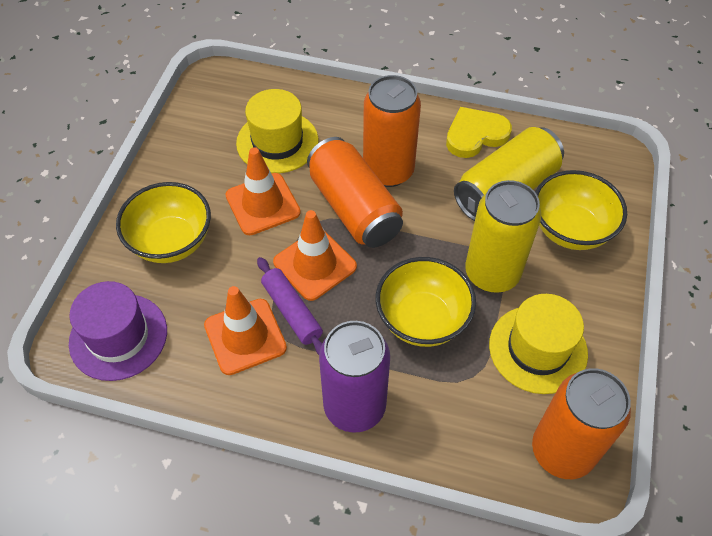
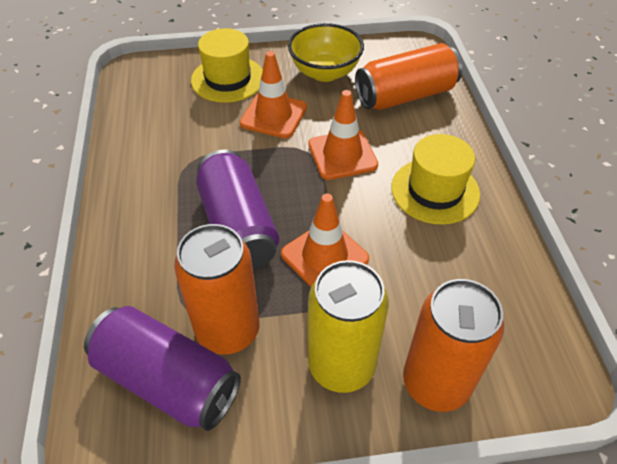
purple can: 1 -> 2
purple hat: 1 -> 0
purple rolling pin: 1 -> 0
yellow bowl: 3 -> 1
yellow can: 2 -> 1
yellow heart: 1 -> 0

